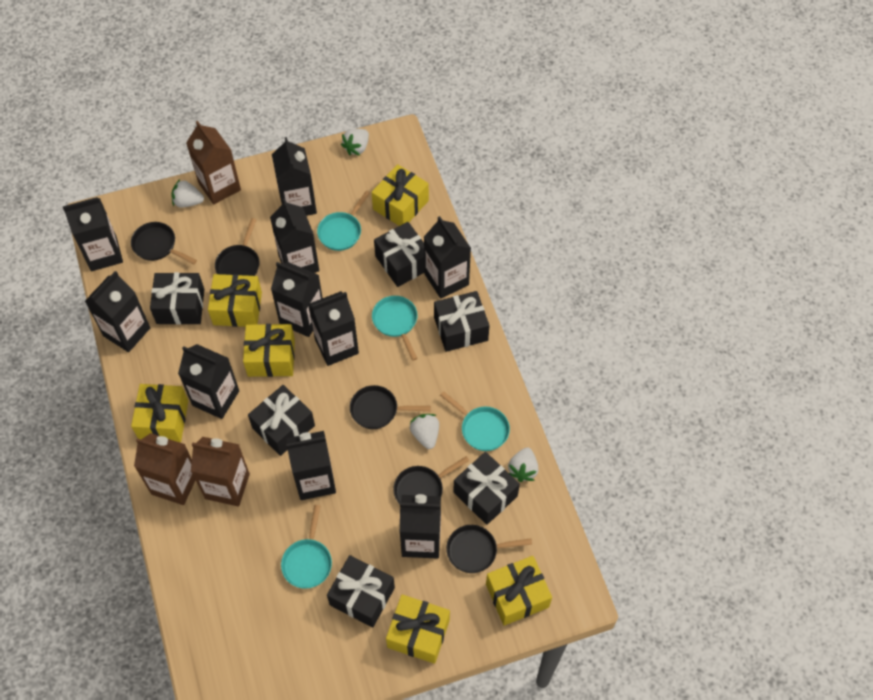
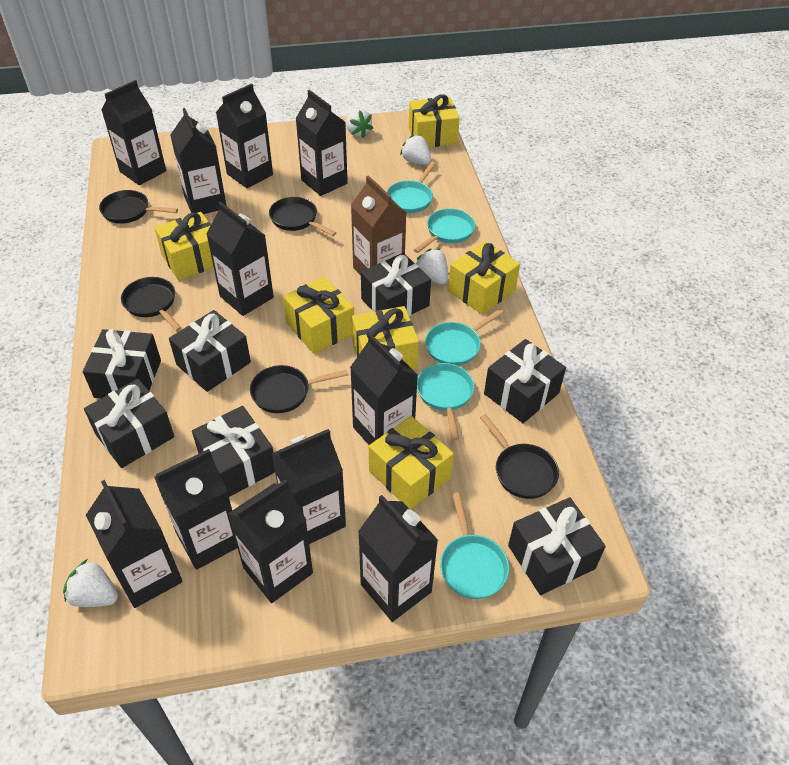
black carton: 10 -> 11
black gift: 6 -> 7
brown carton: 3 -> 1
turquoise pan: 4 -> 5

